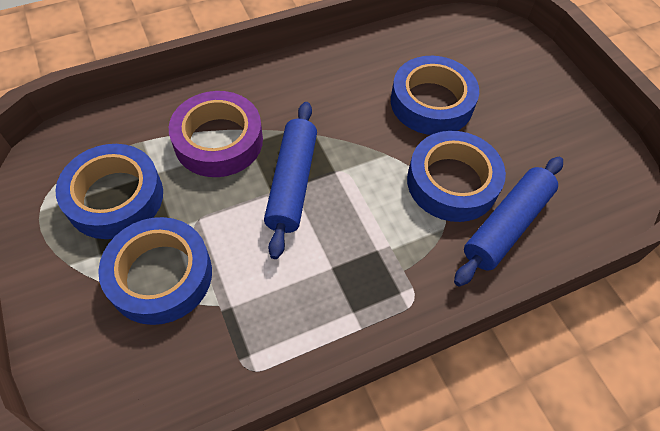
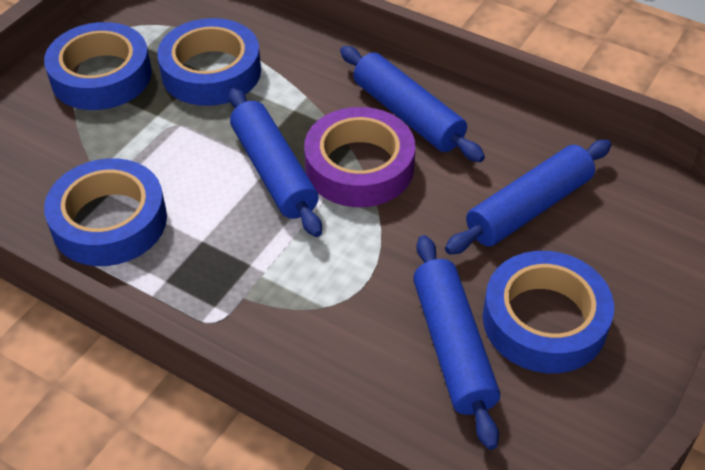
blue rolling pin: 2 -> 4

